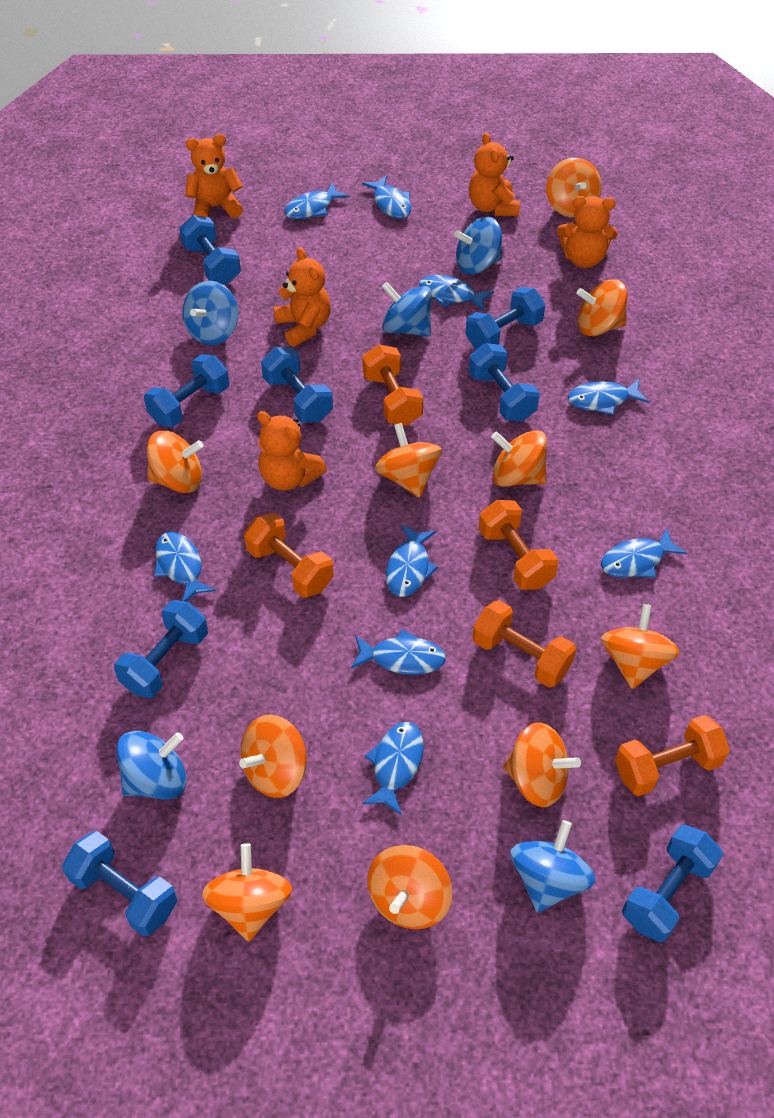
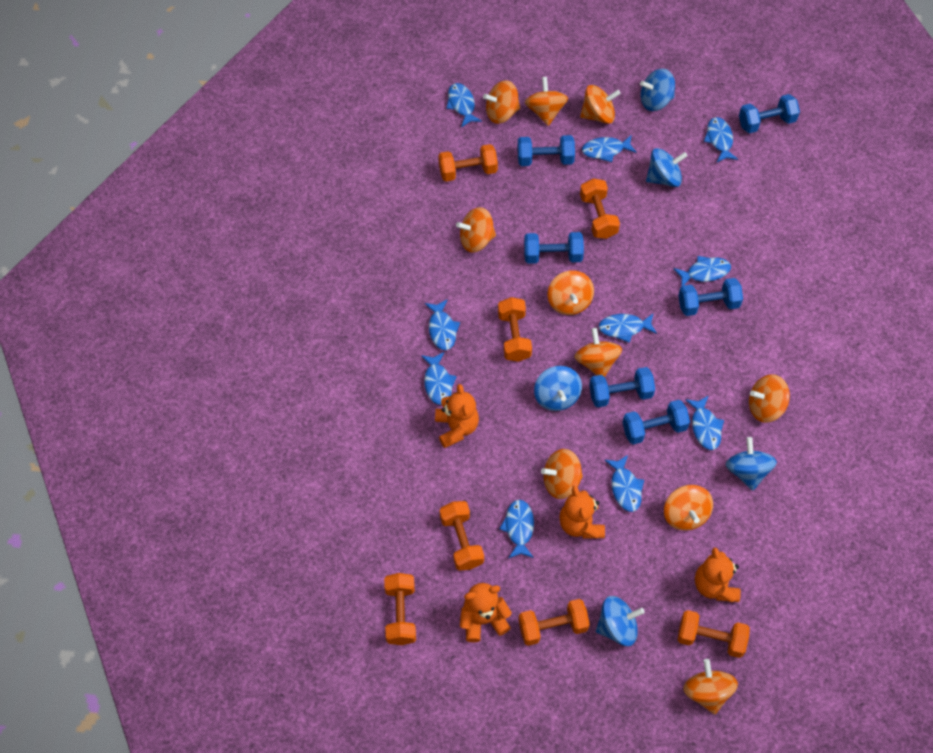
blue dumbbell: 8 -> 6
blue fish: 9 -> 10
orange dumbbell: 5 -> 7
orange teddy bear: 5 -> 4

